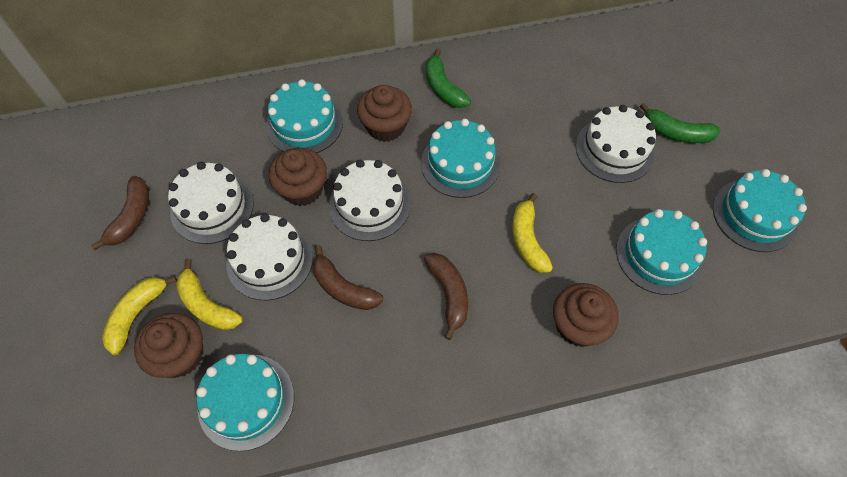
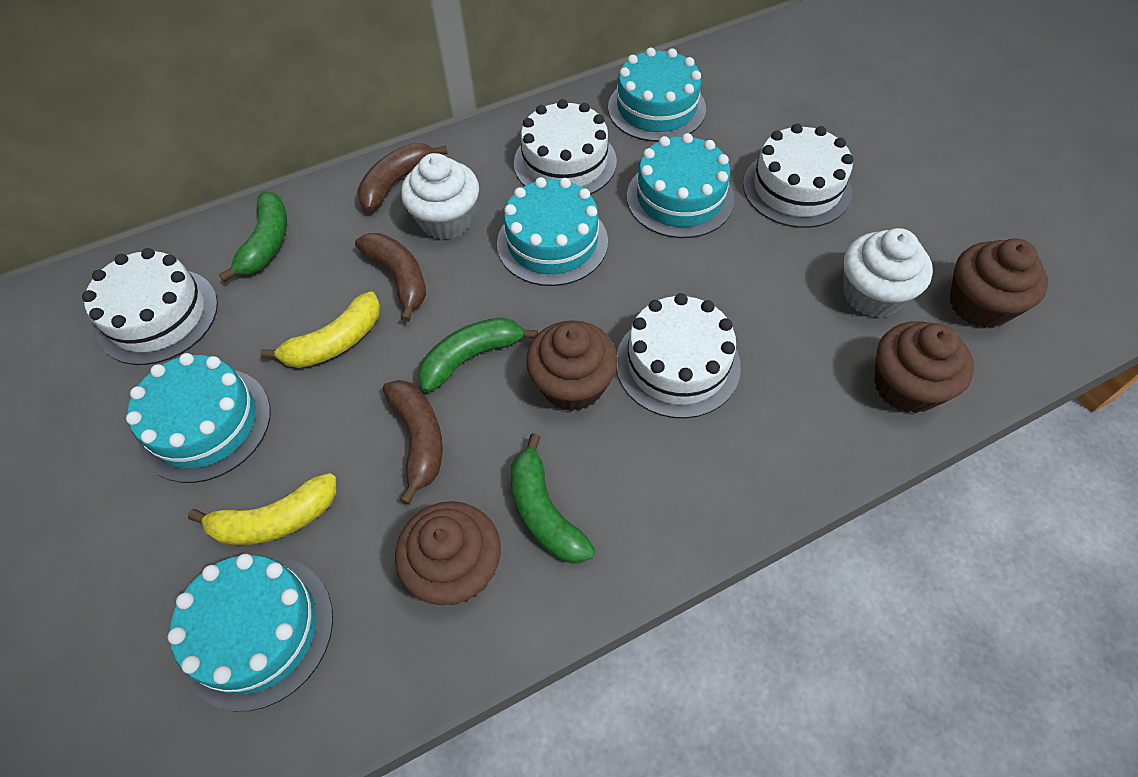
green banana: 2 -> 3
white cupcake: 0 -> 2
yellow banana: 3 -> 2

